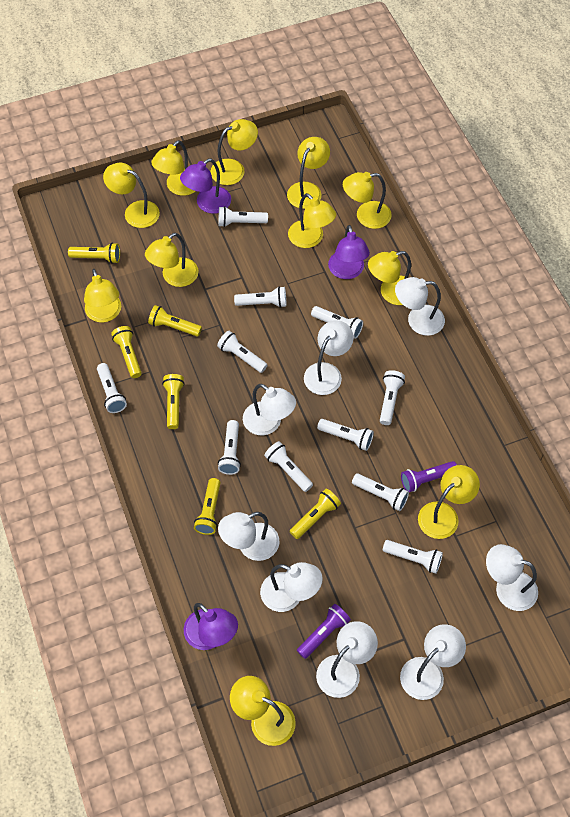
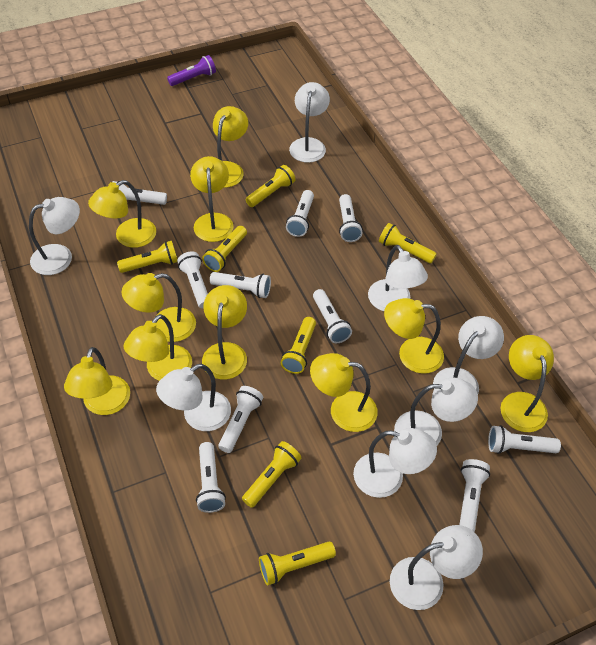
purple flashlight: 2 -> 1
purple lamp: 3 -> 0
white flashlight: 11 -> 10
yellow flashlight: 6 -> 7
yellow lamp: 11 -> 10

